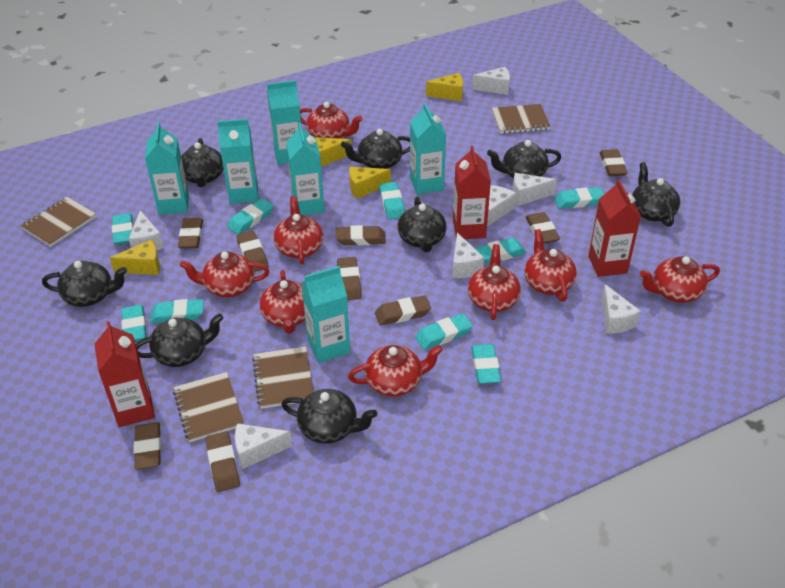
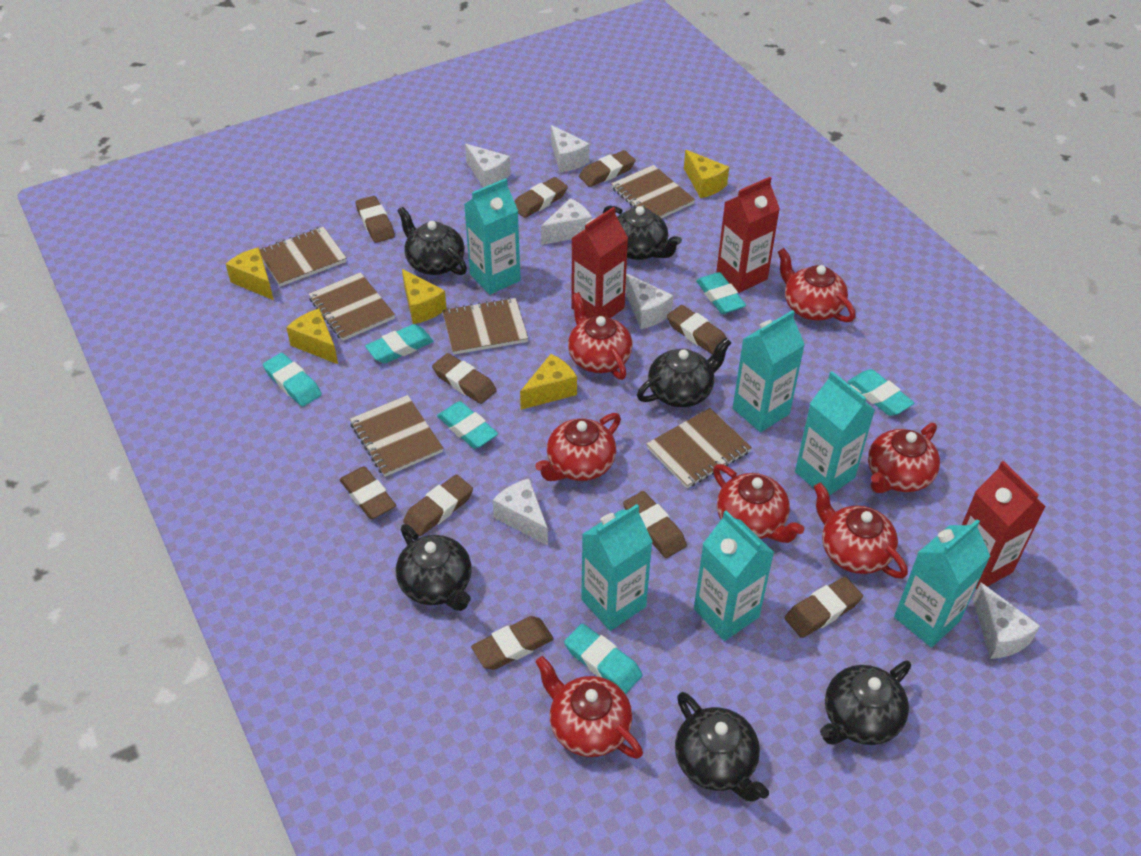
black teapot: 8 -> 6
brown eraser: 9 -> 10
brown notebook: 4 -> 6
red teapot: 8 -> 7
turquoise eraser: 9 -> 6
white cheese: 7 -> 6
yellow cheese: 4 -> 5

